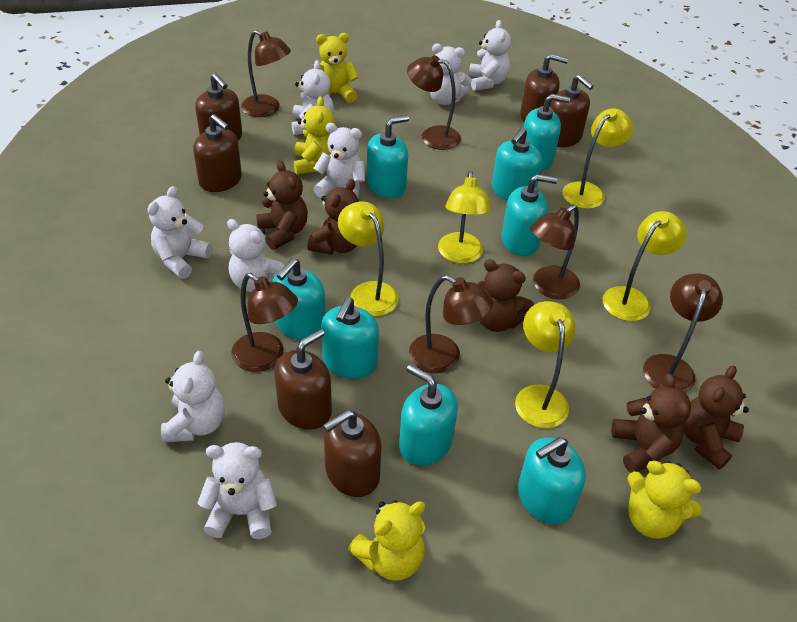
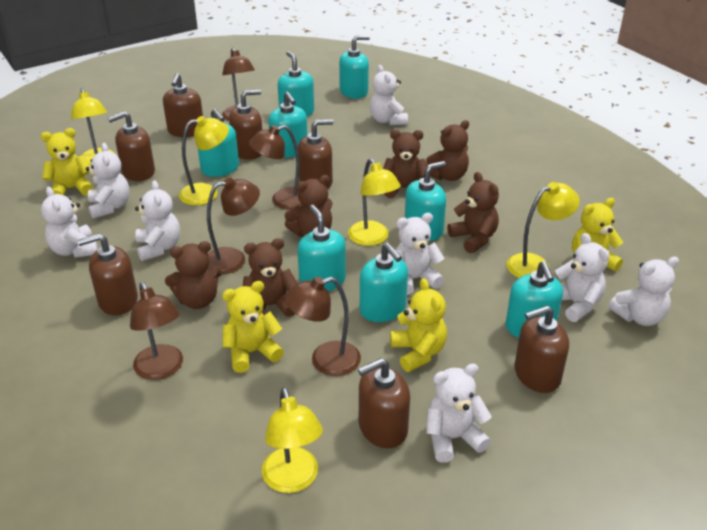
brown lamp: 6 -> 5
brown soap dispenser: 6 -> 7
brown teddy bear: 5 -> 6

